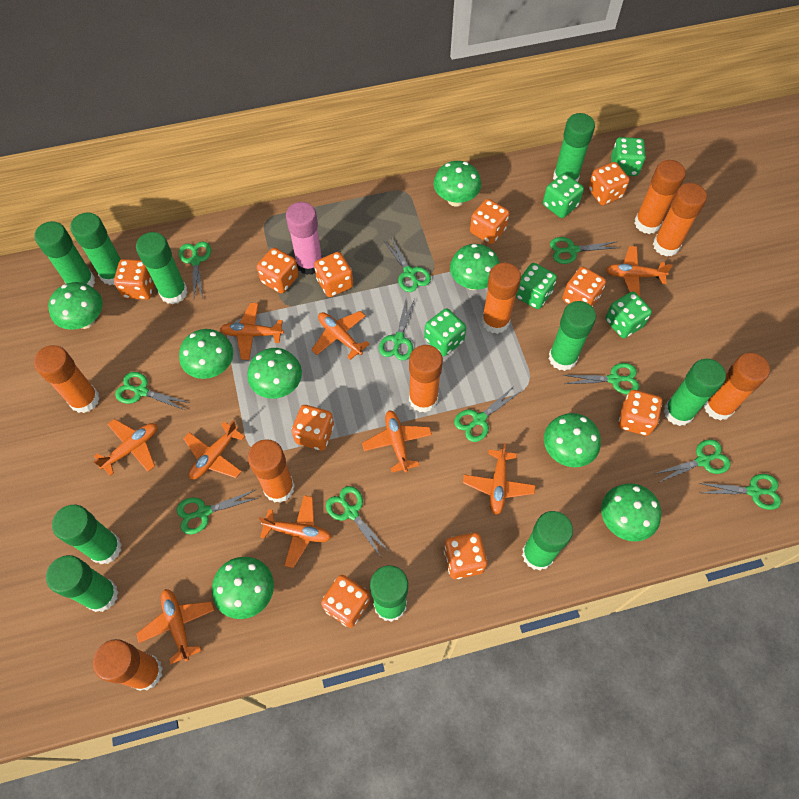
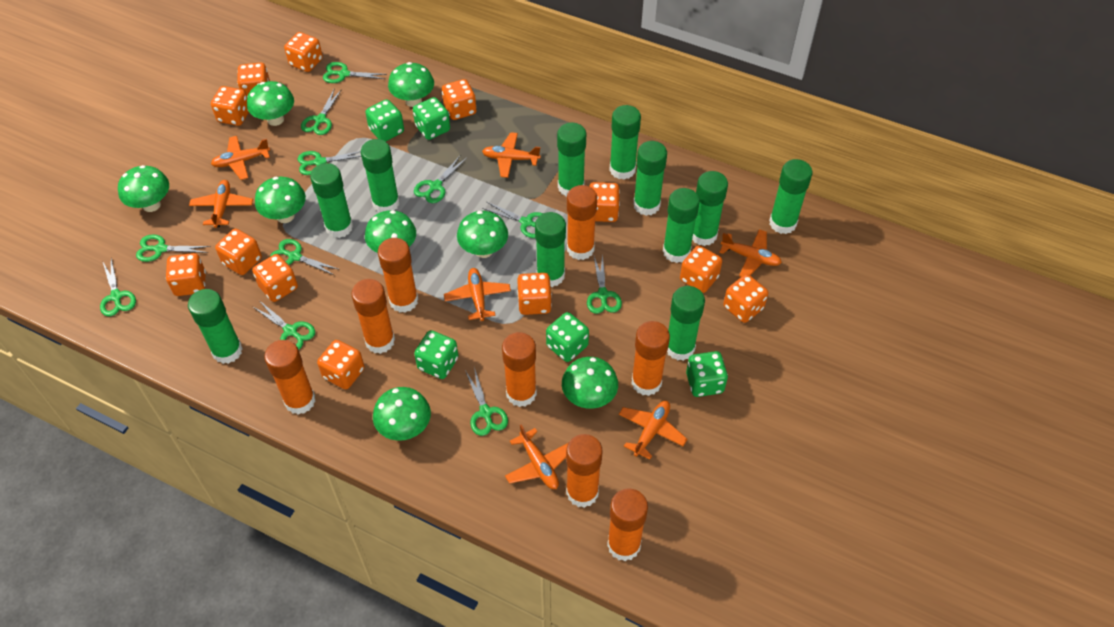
green glue stick: 10 -> 11
orange dice: 10 -> 12
orange plane: 9 -> 7
pink glue stick: 1 -> 0

